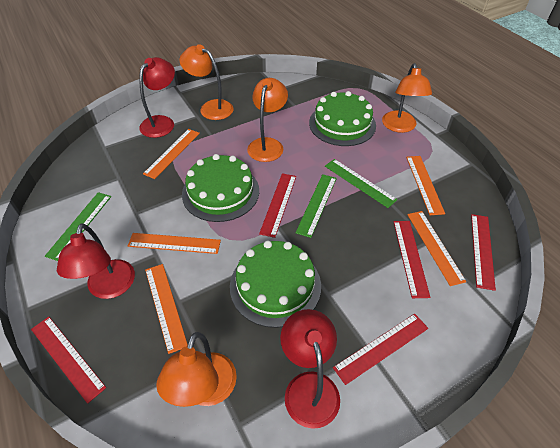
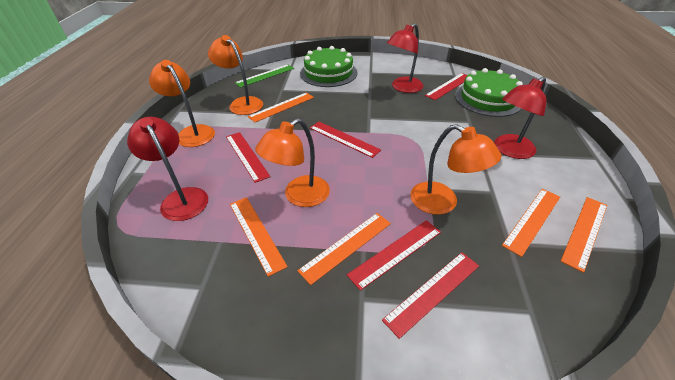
green cake: 3 -> 2
green ruler: 3 -> 1

